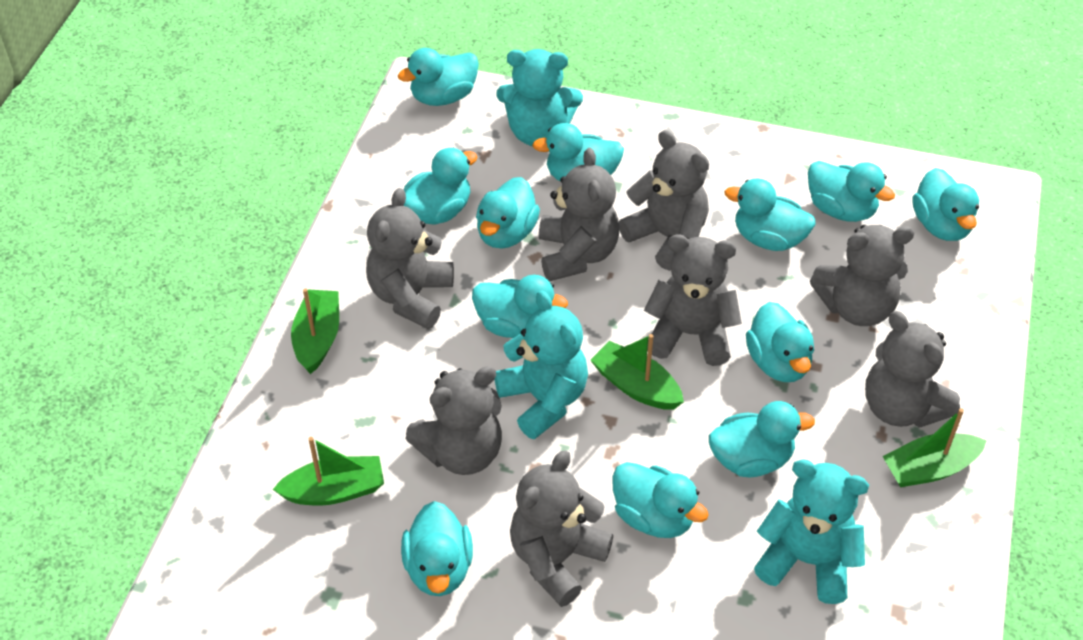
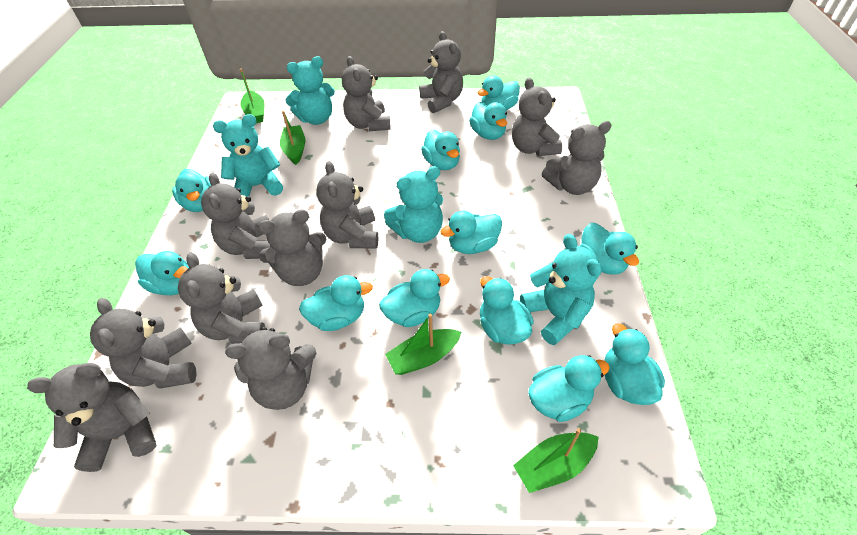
grey teddy bear: 8 -> 11
turquoise teddy bear: 3 -> 4

